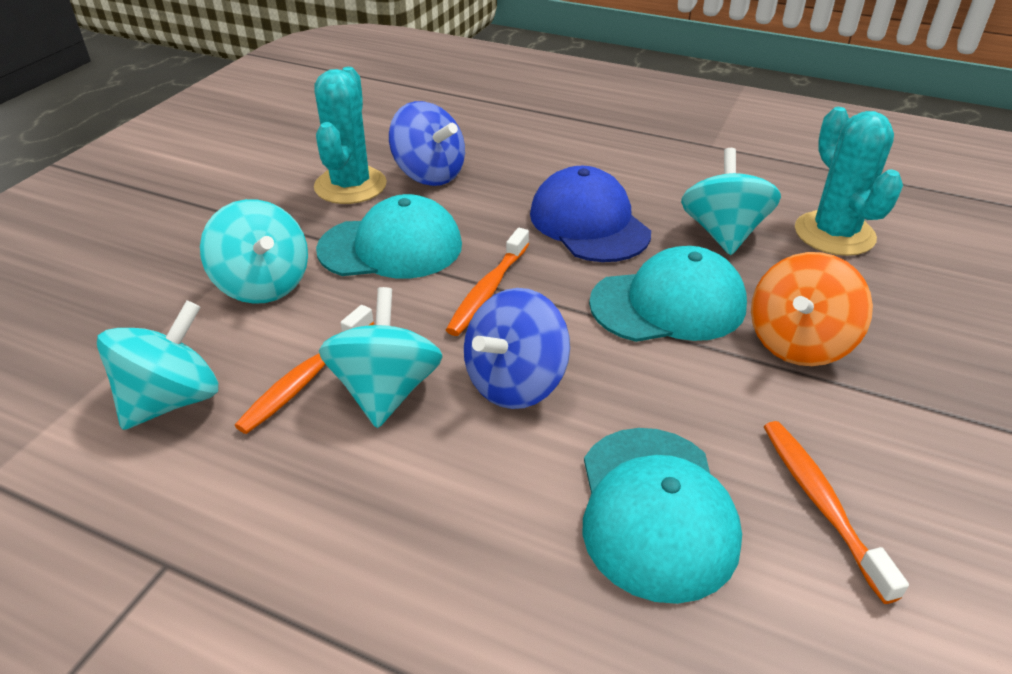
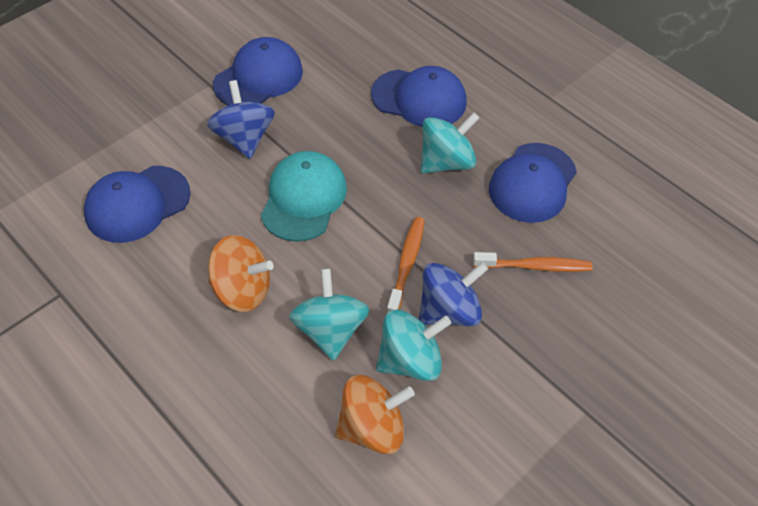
blue cap: 1 -> 4
orange spinning top: 1 -> 2
orange toothbrush: 3 -> 2
turquoise cactus: 2 -> 0
turquoise cap: 3 -> 1
turquoise spinning top: 4 -> 3

